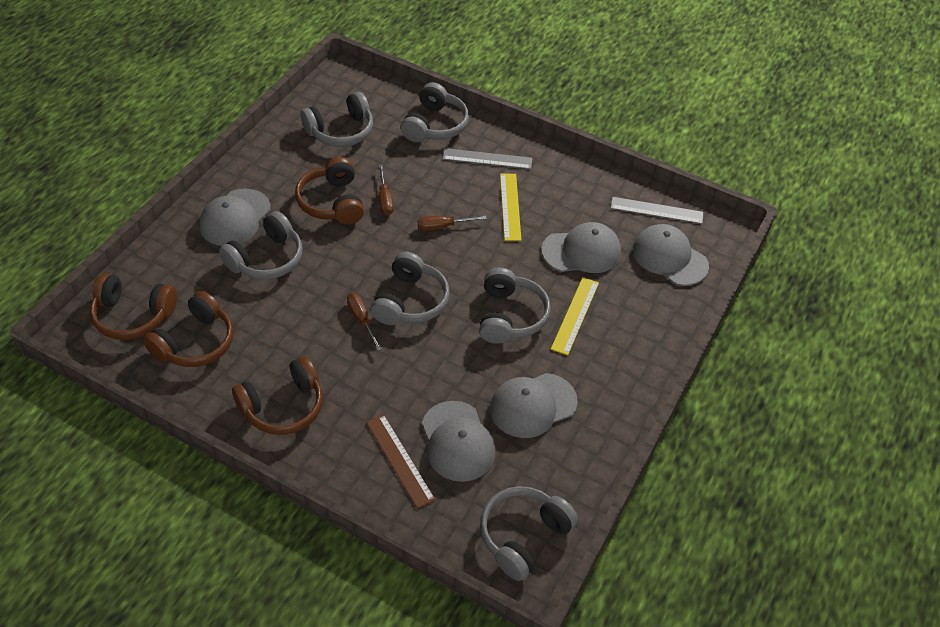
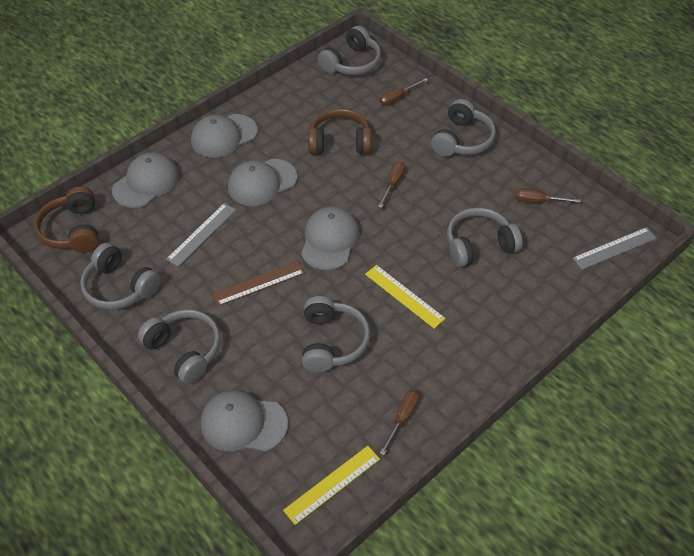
brown headphones: 4 -> 2
brown screwdriver: 3 -> 4

